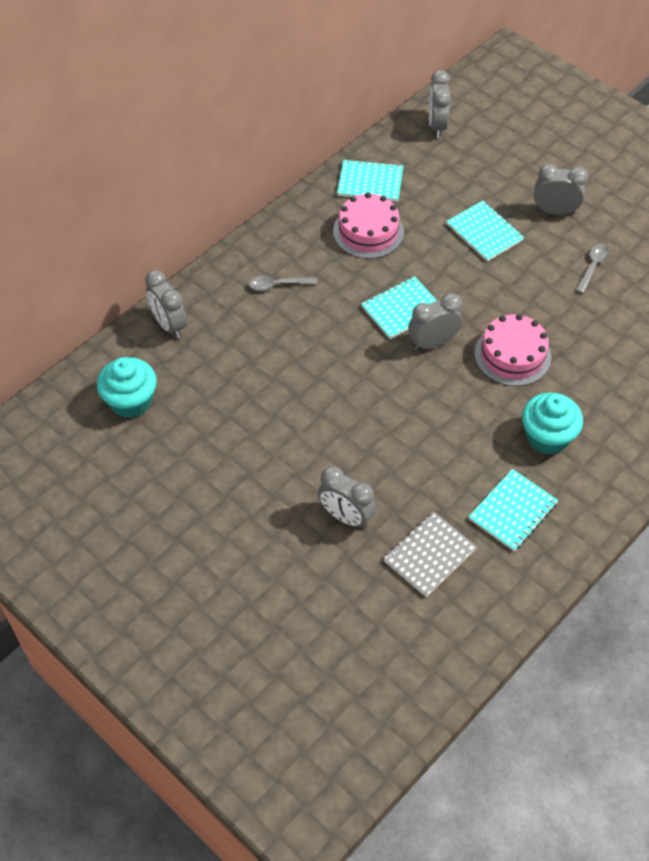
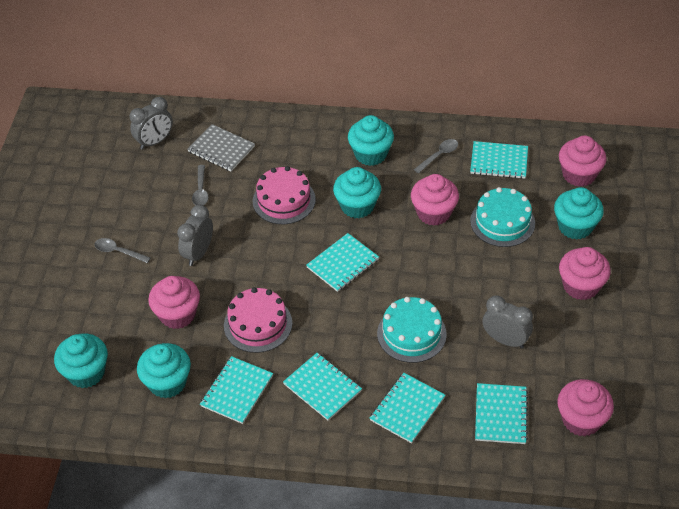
grey clock: 5 -> 3
grey spoon: 2 -> 3
pink cupcake: 0 -> 5
turquoise cake: 0 -> 2
turquoise cupcake: 2 -> 5
turquoise notebook: 4 -> 6

